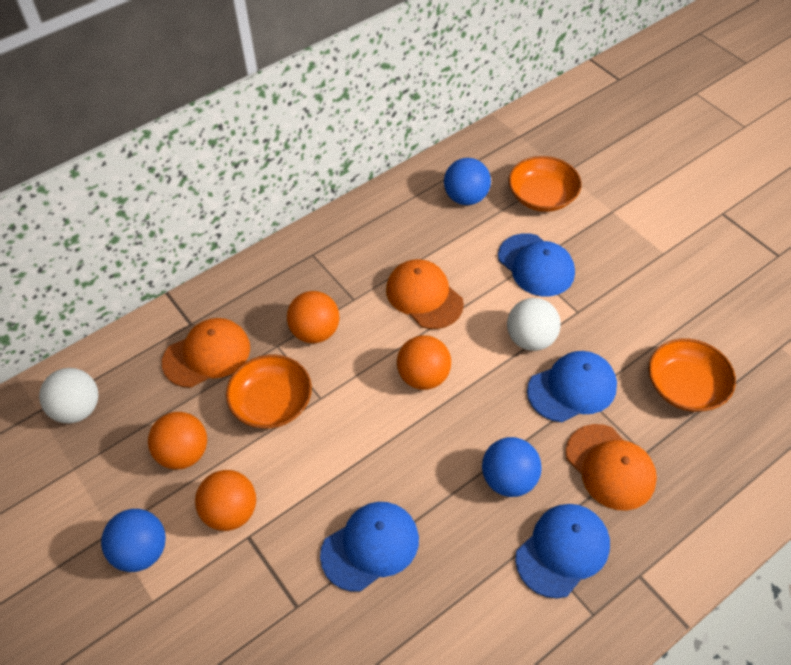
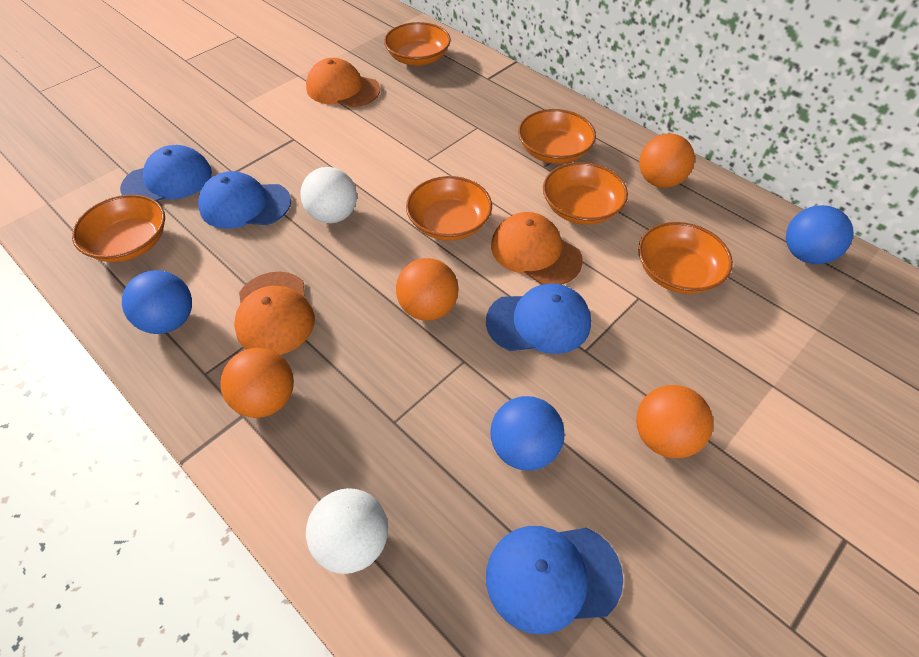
orange bowl: 3 -> 6

